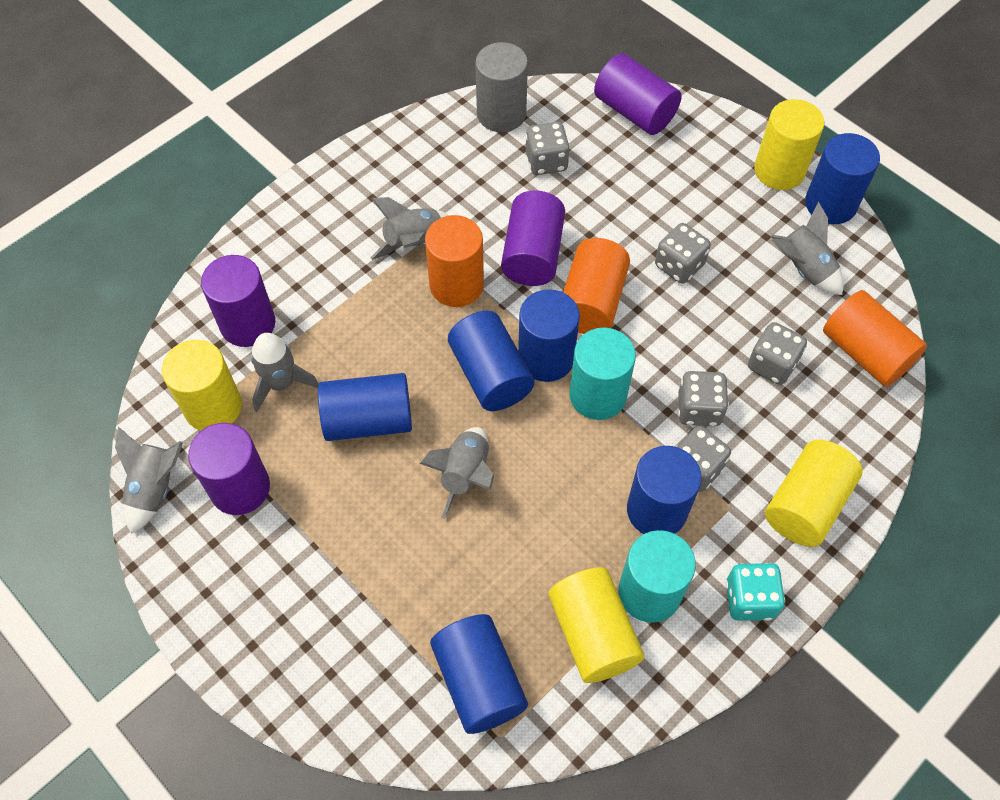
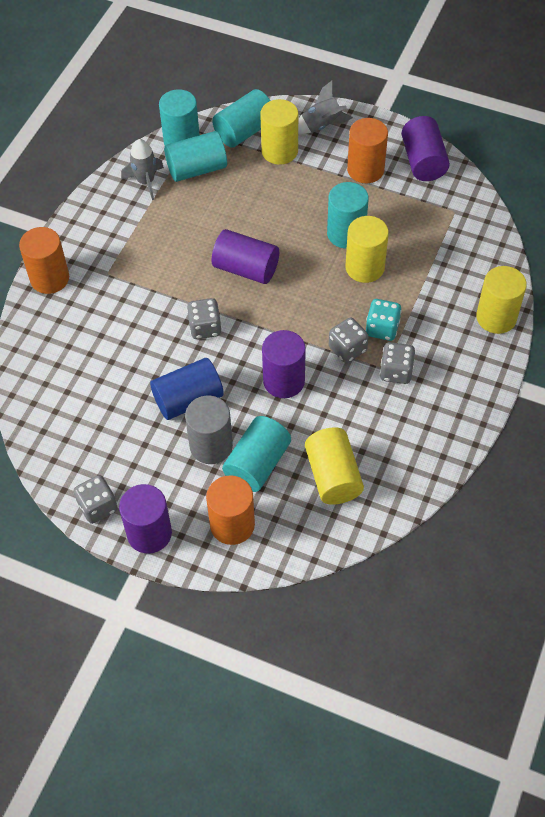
blue cylinder: 6 -> 1
grey dice: 5 -> 4
grey rocket: 5 -> 2
turquoise cylinder: 2 -> 5

